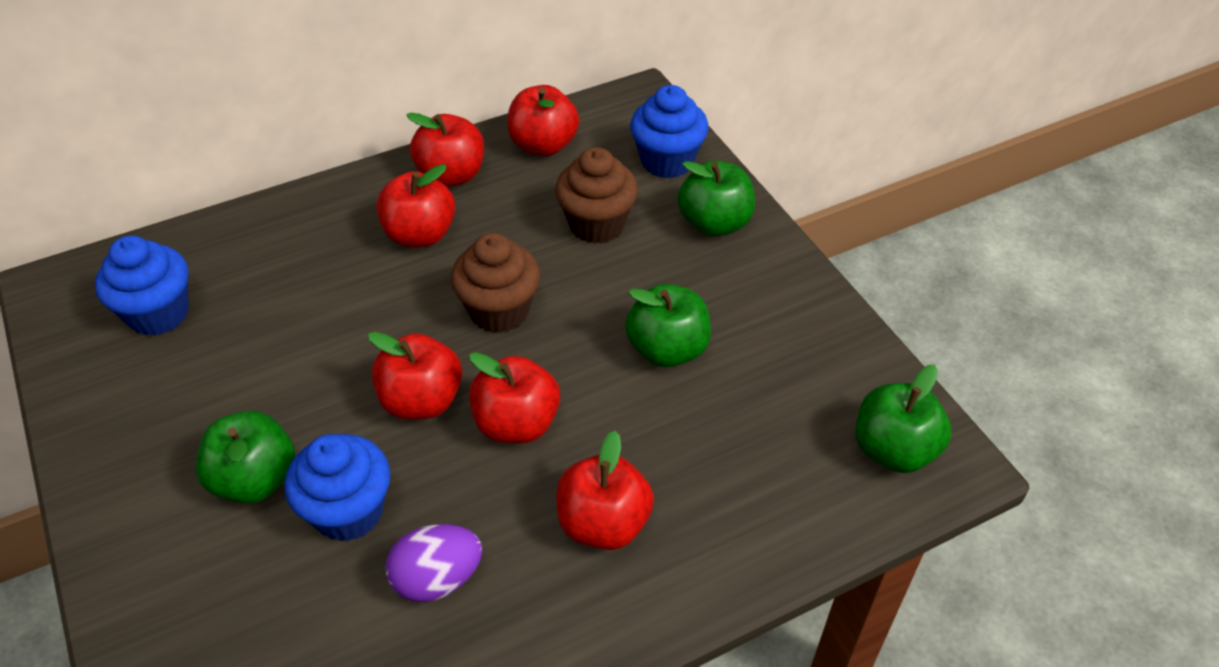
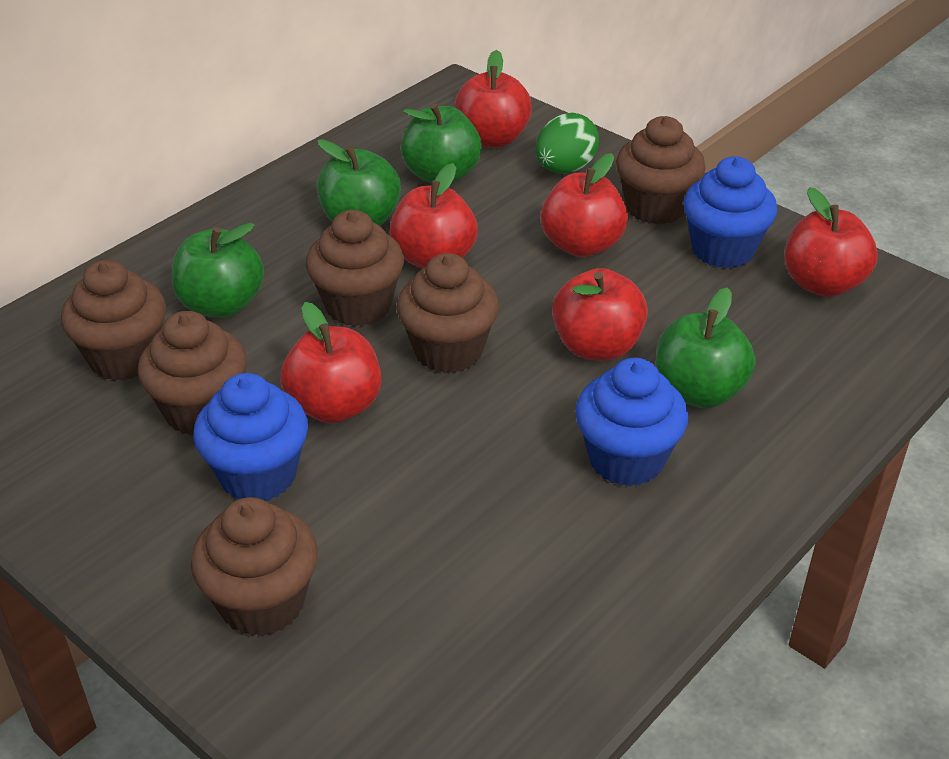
brown cupcake: 2 -> 6
green egg: 0 -> 1
purple egg: 1 -> 0

